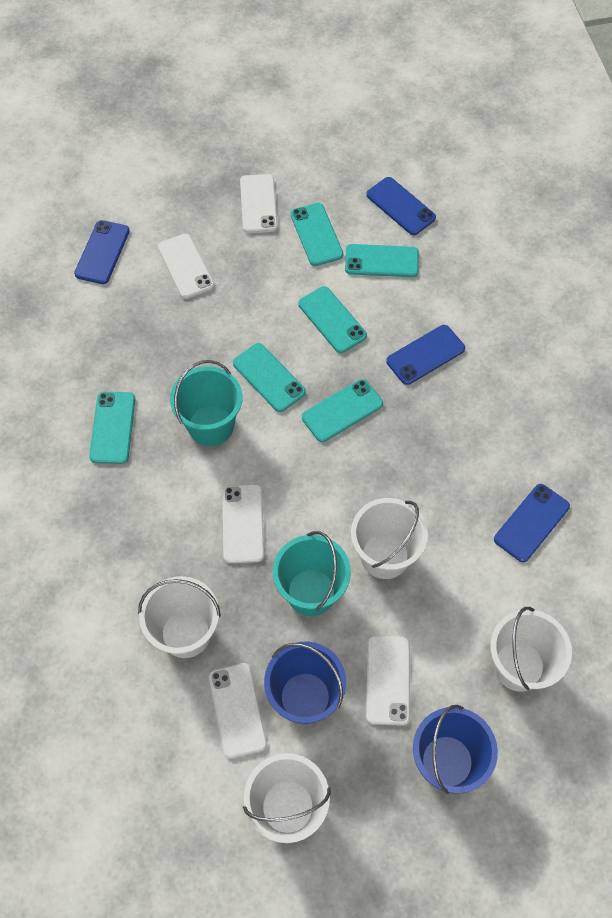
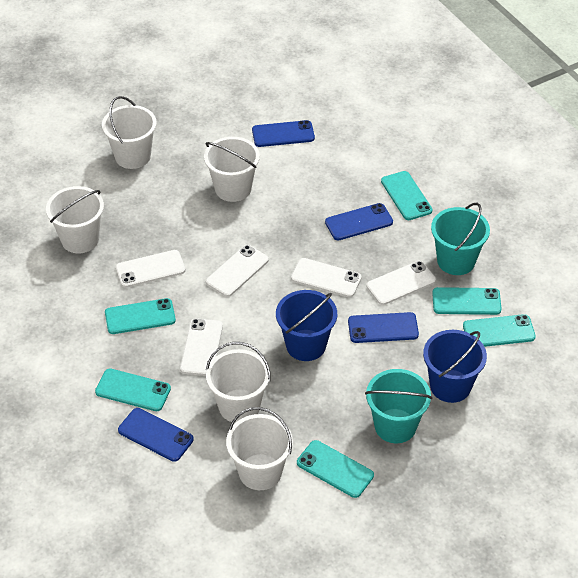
white bucket: 4 -> 5

